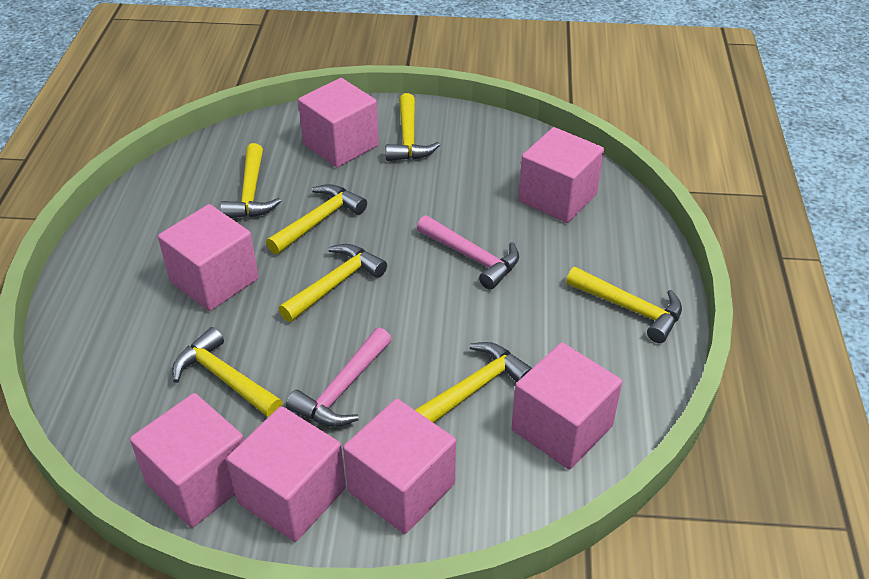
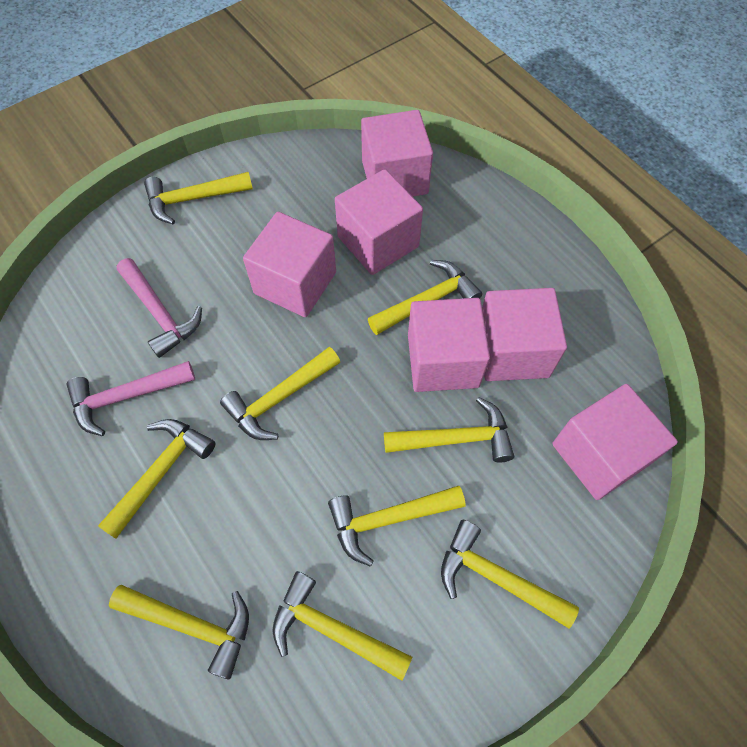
pink cube: 7 -> 6
yellow hammer: 7 -> 9

